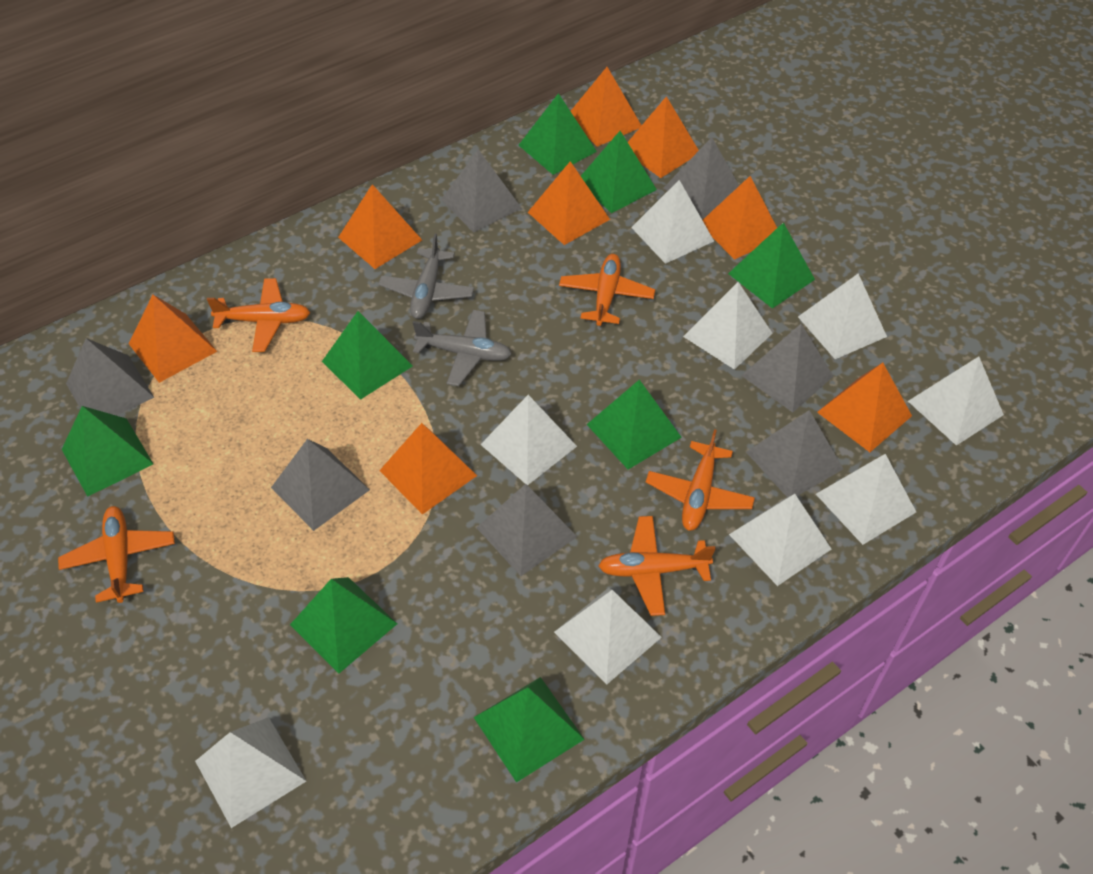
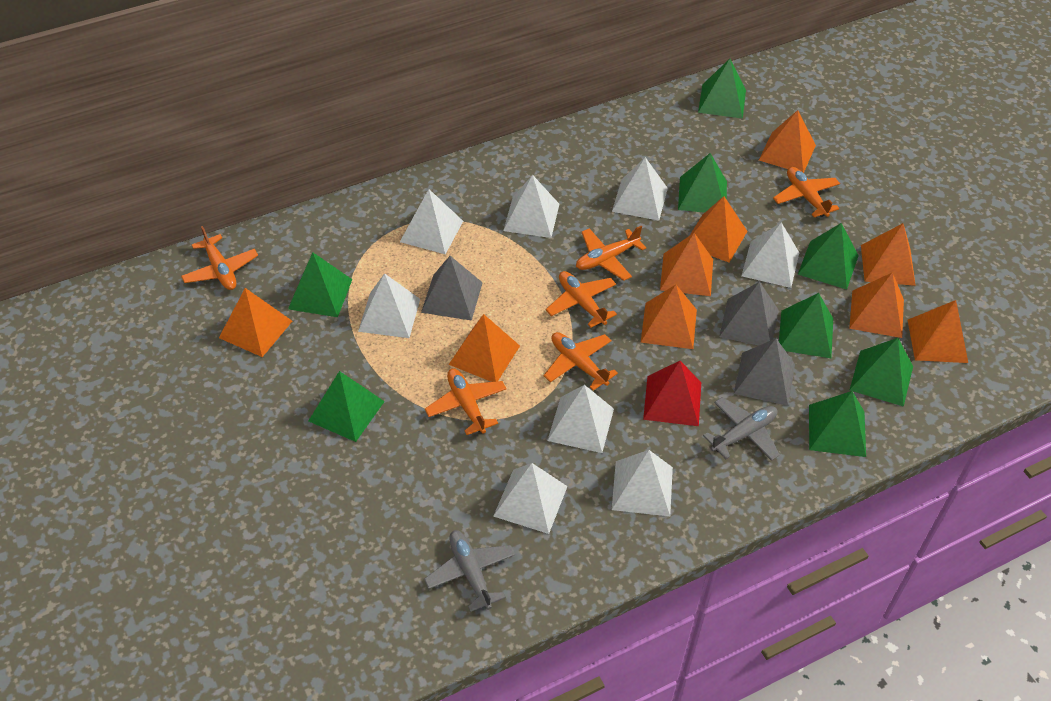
grey pyramid: 7 -> 3
orange plane: 5 -> 6
orange pyramid: 8 -> 9
red pyramid: 0 -> 1
white pyramid: 9 -> 8

